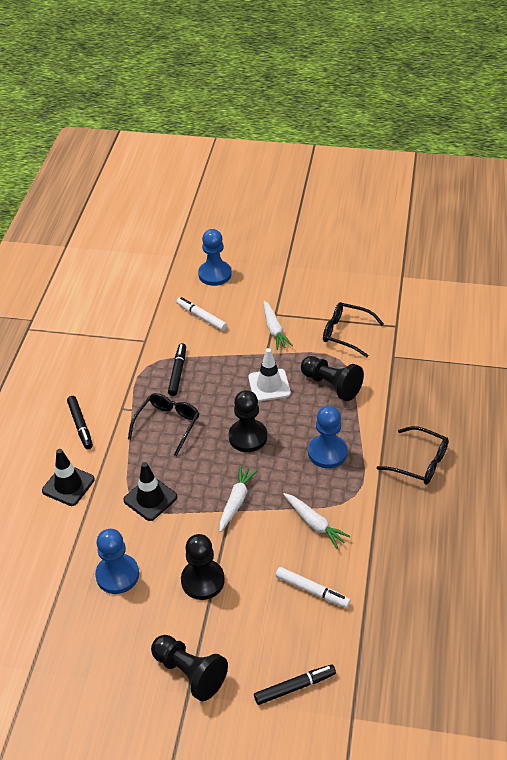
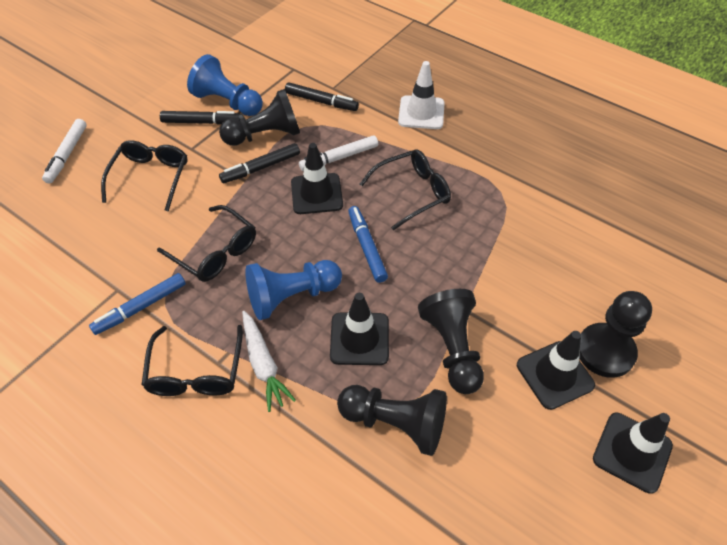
black glasses: 3 -> 4
black traffic cone: 2 -> 4
blue marker: 0 -> 2
blue pawn: 3 -> 2
white carrot: 3 -> 1

